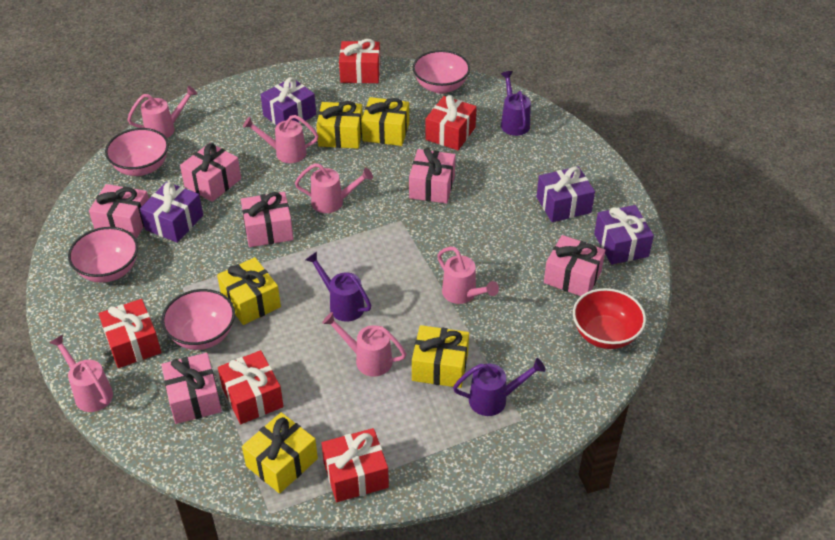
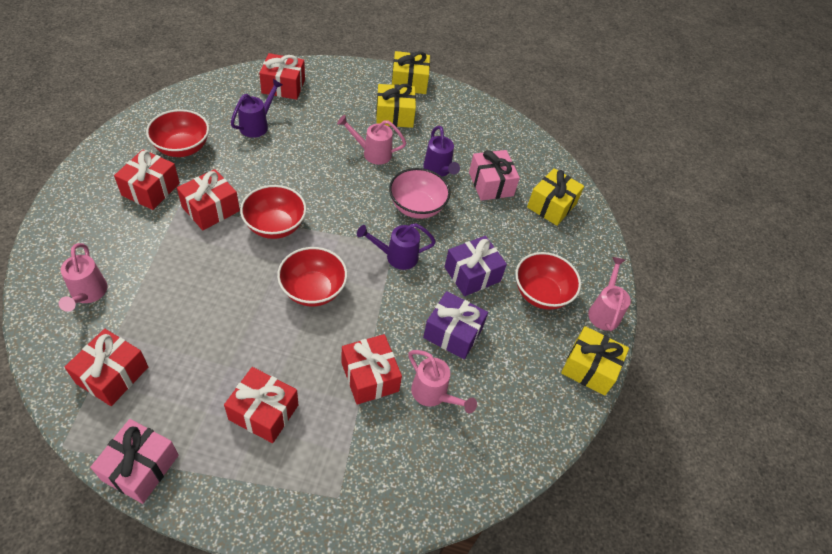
pink bowl: 4 -> 1
pink gift: 6 -> 2
pink watering can: 6 -> 4
purple gift: 4 -> 2
red bowl: 1 -> 4
red gift: 5 -> 6
yellow gift: 5 -> 4

